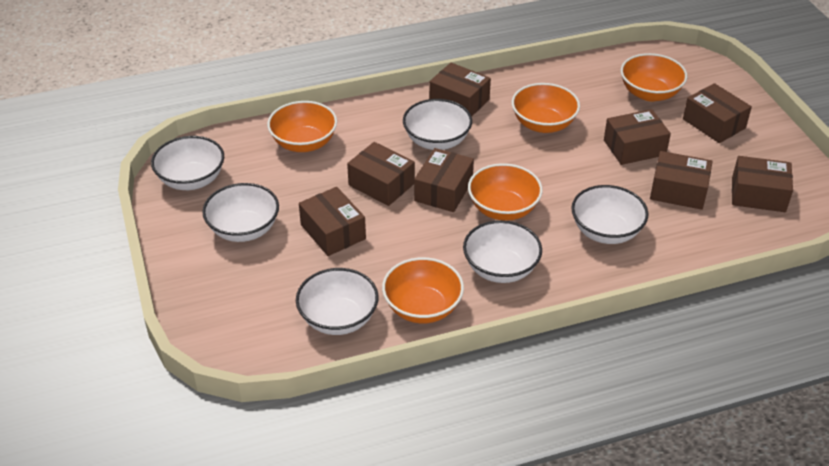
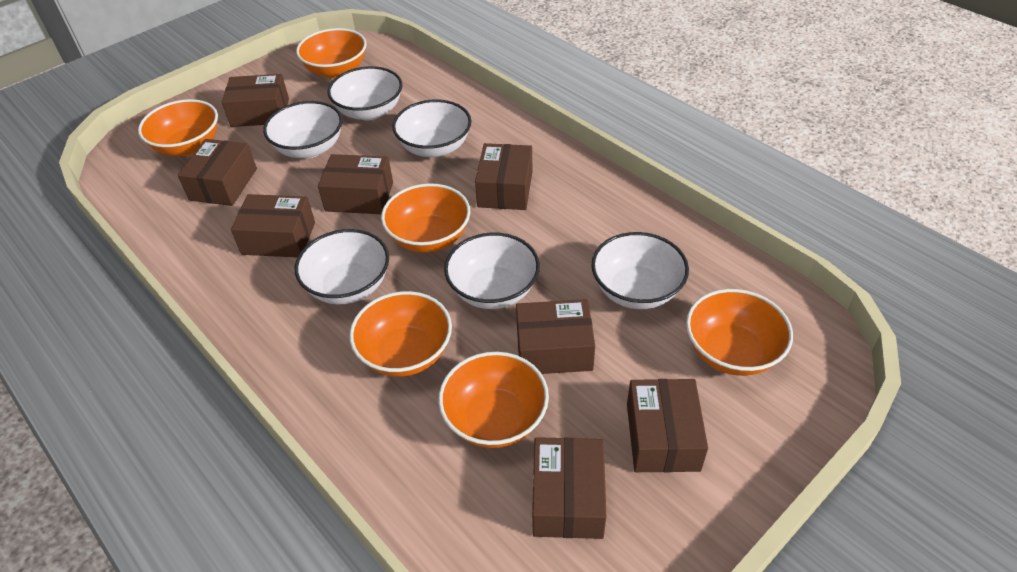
orange bowl: 5 -> 6

